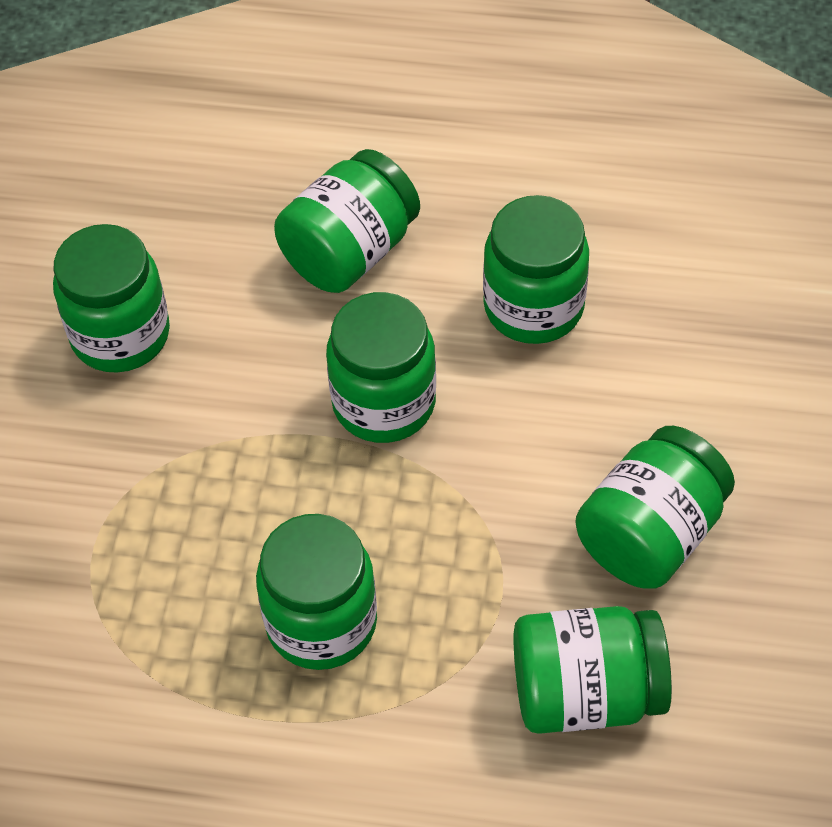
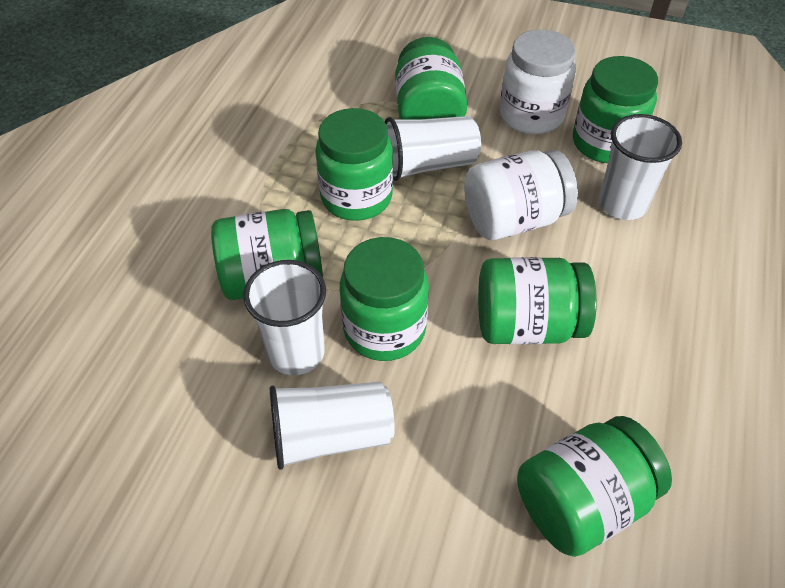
white cup: 0 -> 4
white jar: 0 -> 2

